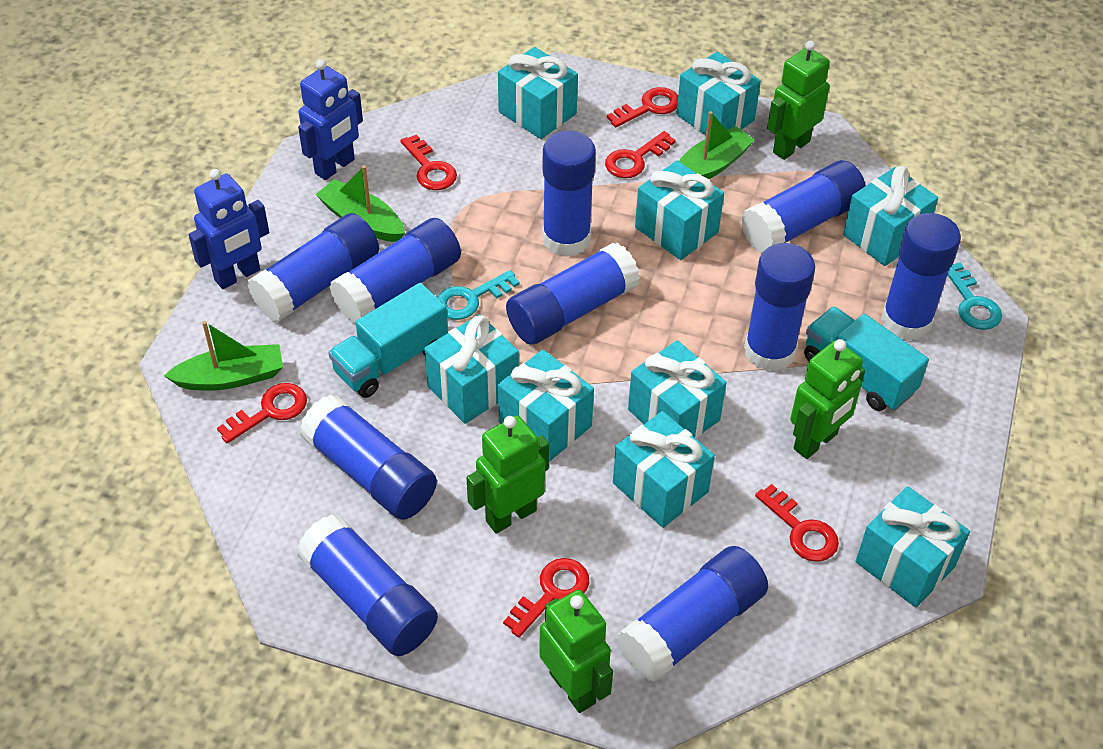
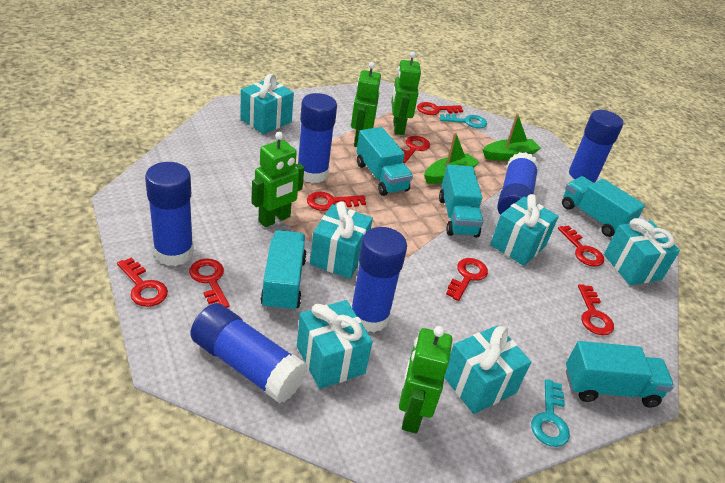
blue glue stick: 10 -> 6
blue robot: 2 -> 0
green boat: 3 -> 2
red key: 6 -> 8
turquoise gift: 9 -> 6
turquoise truck: 2 -> 5

